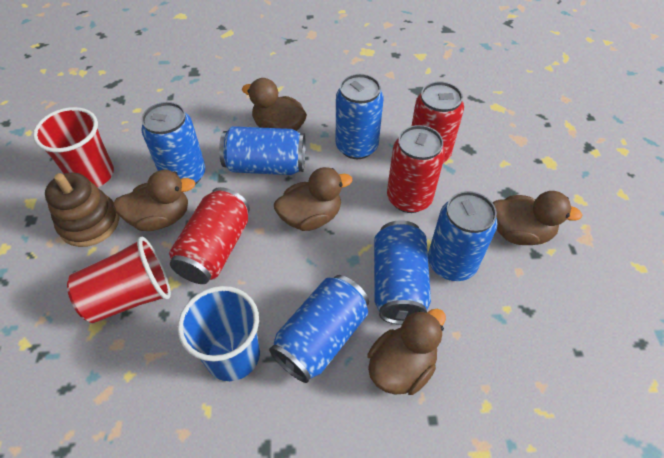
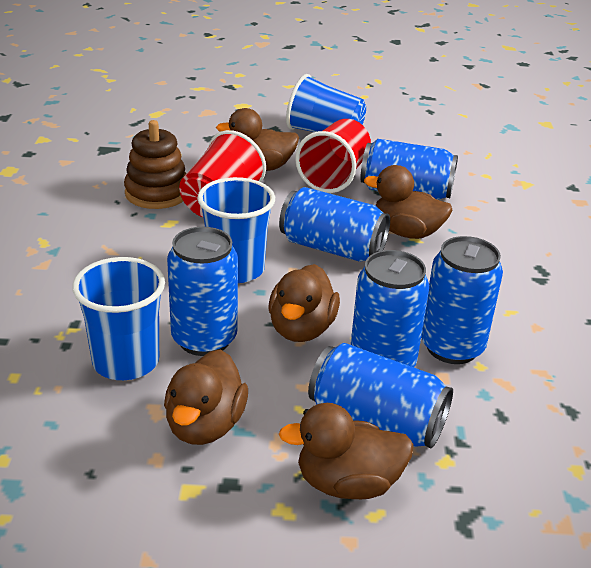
blue cup: 1 -> 3
red can: 3 -> 0

